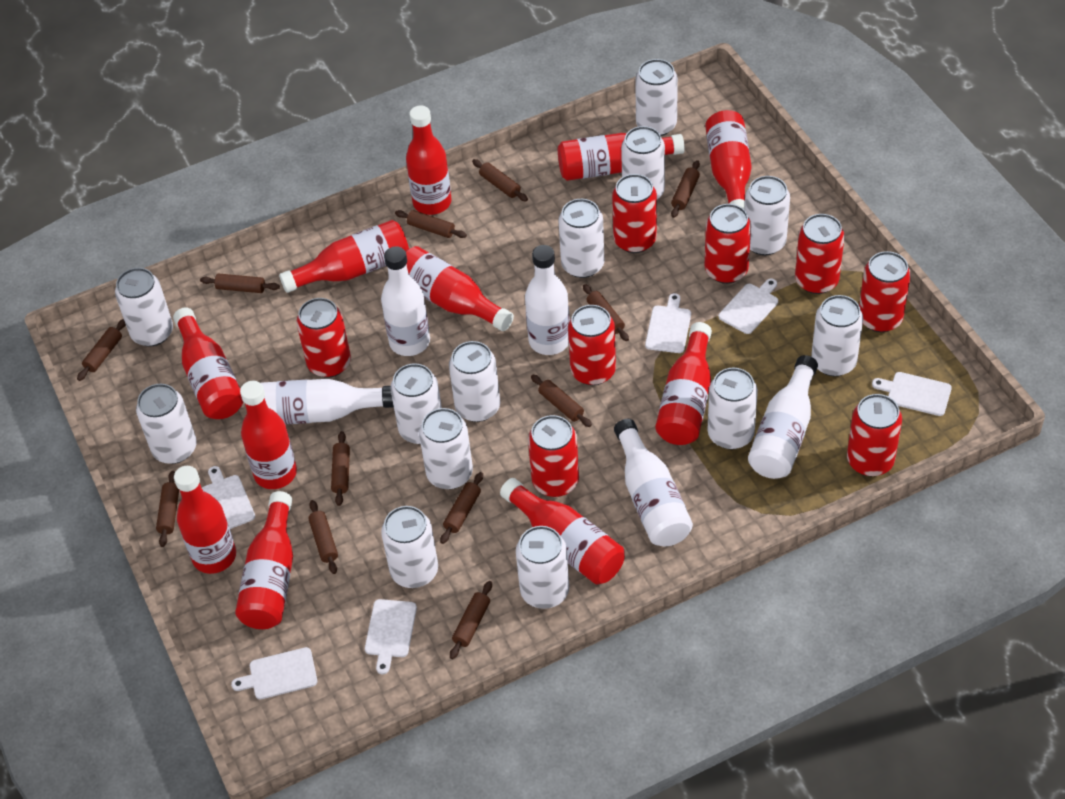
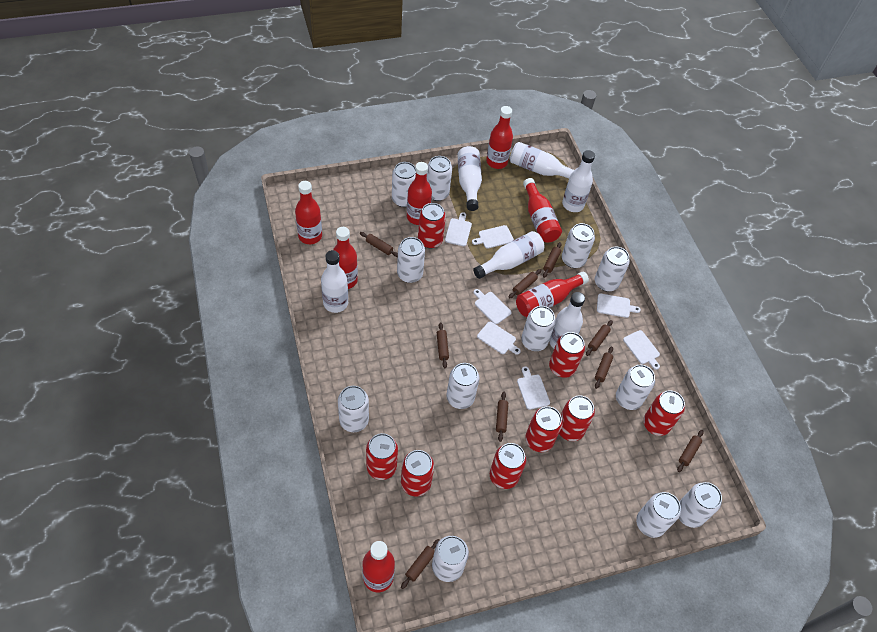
brown rolling pin: 12 -> 9
red bottle: 11 -> 7
white bottle: 5 -> 6
white can: 13 -> 12
white cutting board: 6 -> 7

